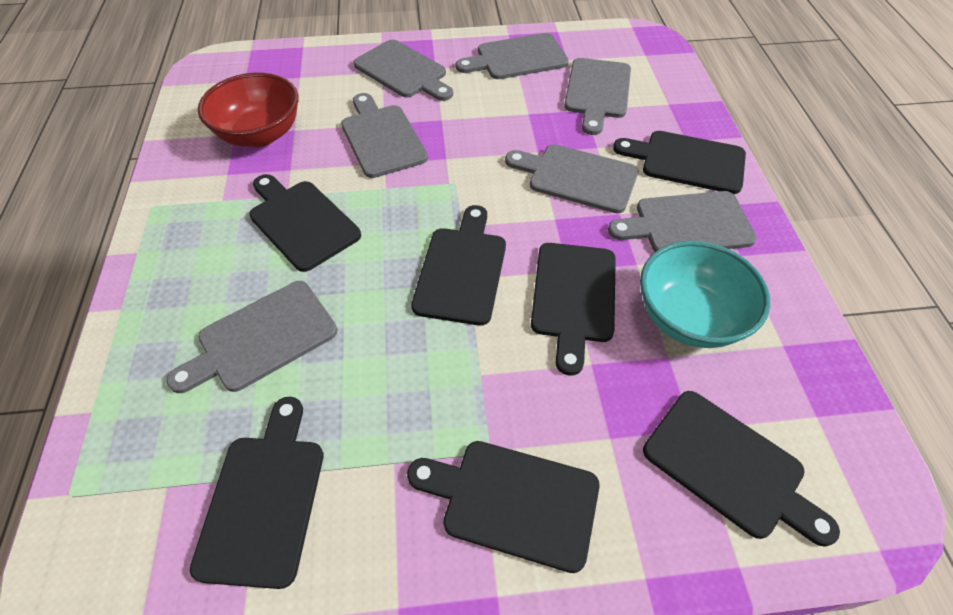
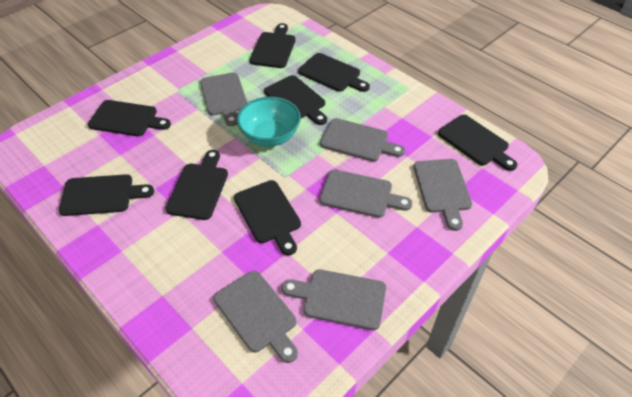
black cutting board: 7 -> 8
grey cutting board: 7 -> 6
red bowl: 1 -> 0

